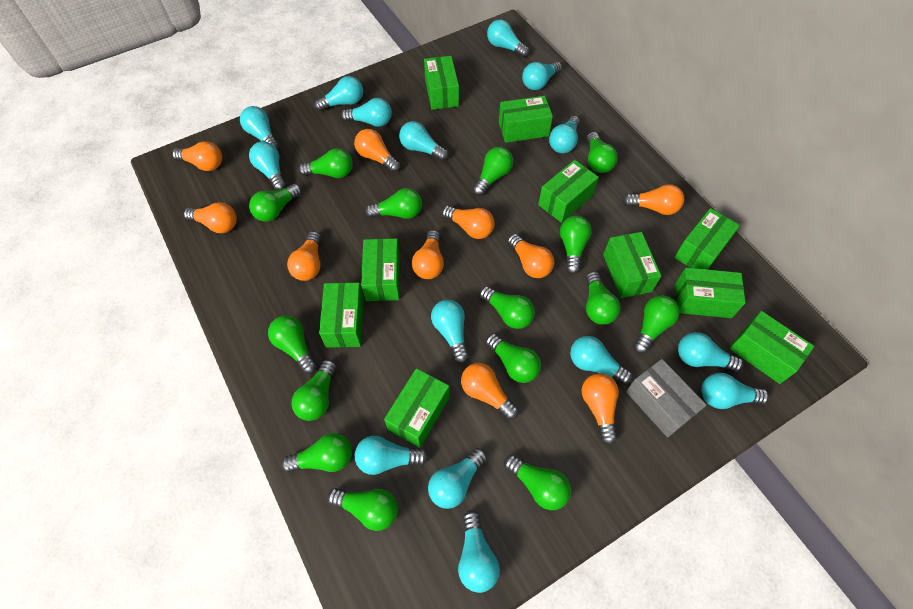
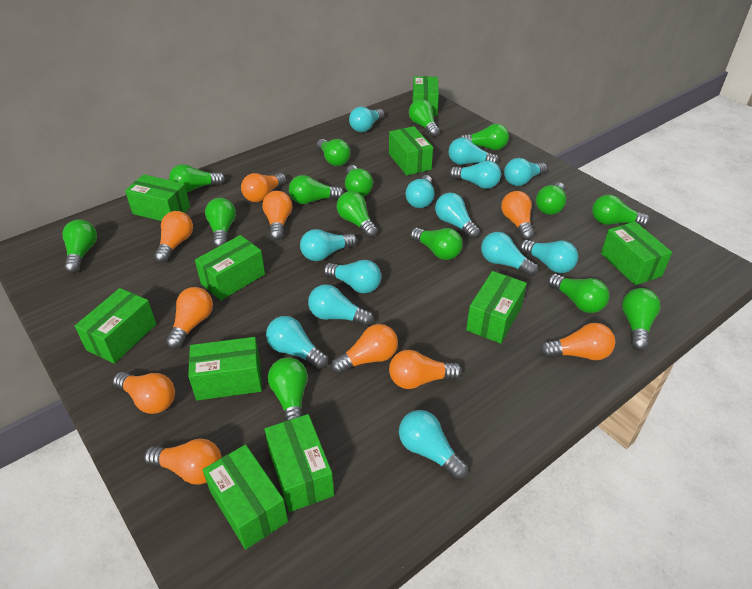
grey box: 1 -> 0
turquoise light bulb: 15 -> 13

